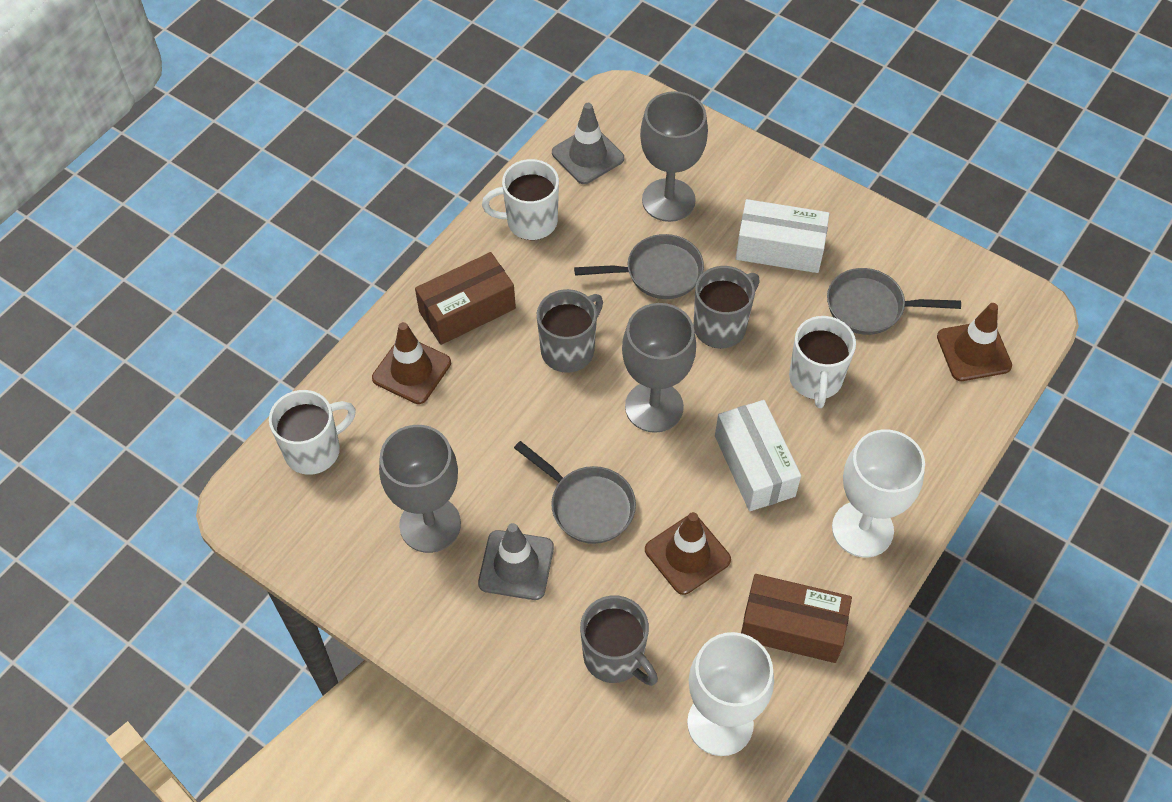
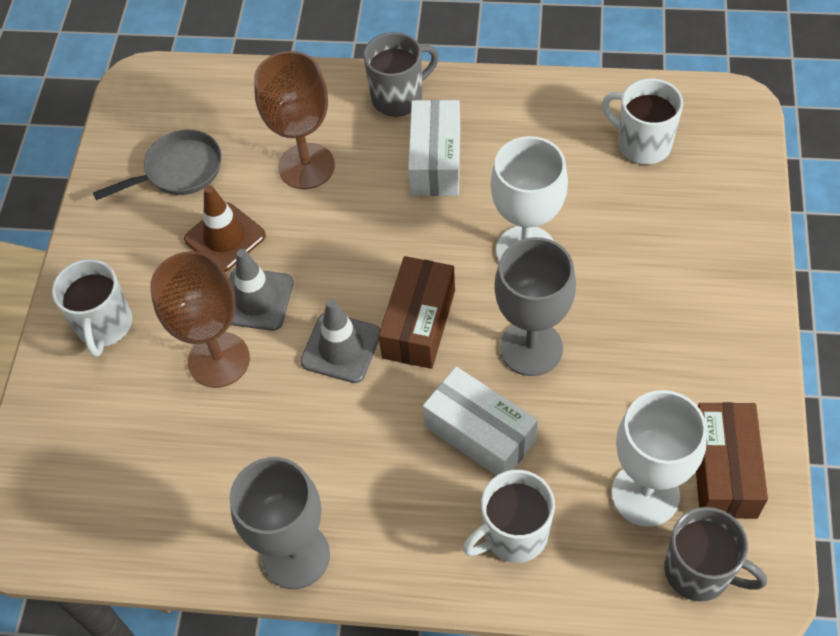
brown goblet: 0 -> 2
brown traffic cone: 3 -> 1
grey goblet: 3 -> 2
grey mug: 3 -> 2
grey pan: 3 -> 1

